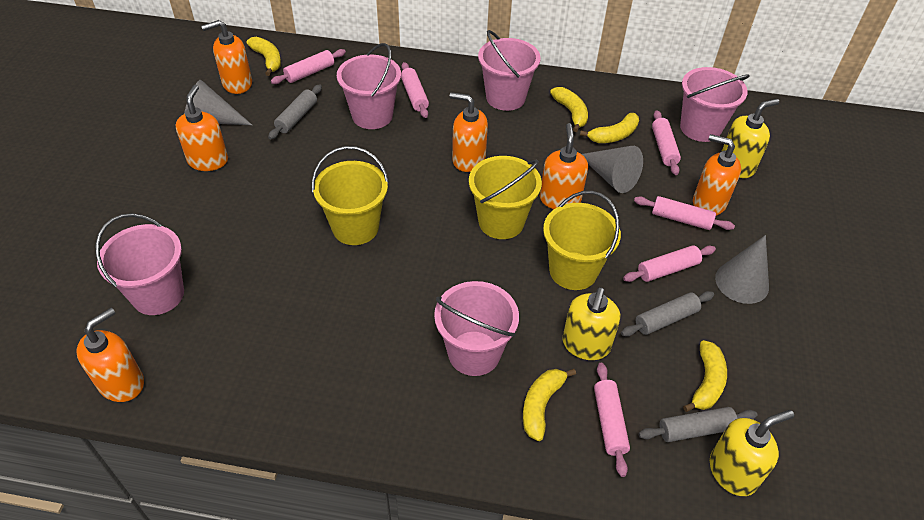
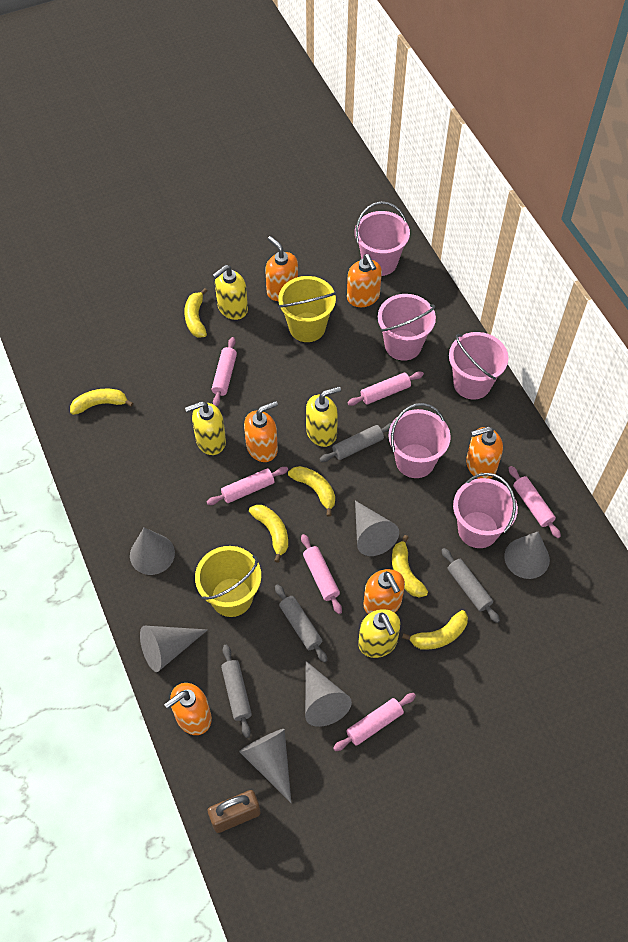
brown padlock: 0 -> 1
grey cone: 3 -> 6
grey rolling pin: 3 -> 4
yellow banana: 5 -> 6
yellow bucket: 3 -> 2
yellow soap dispenser: 3 -> 4

